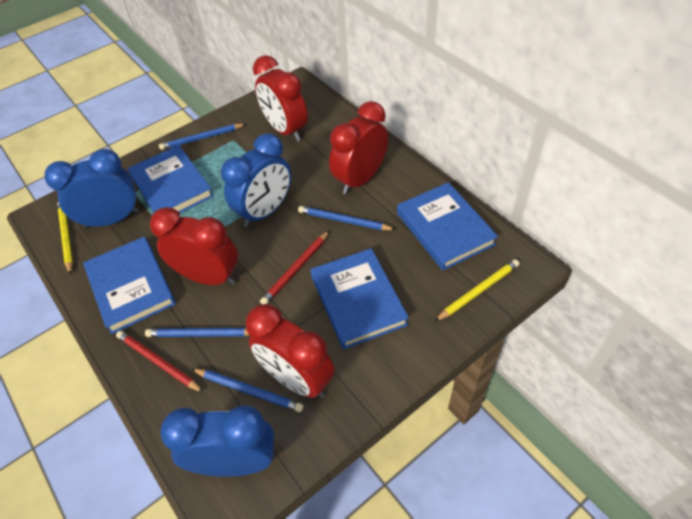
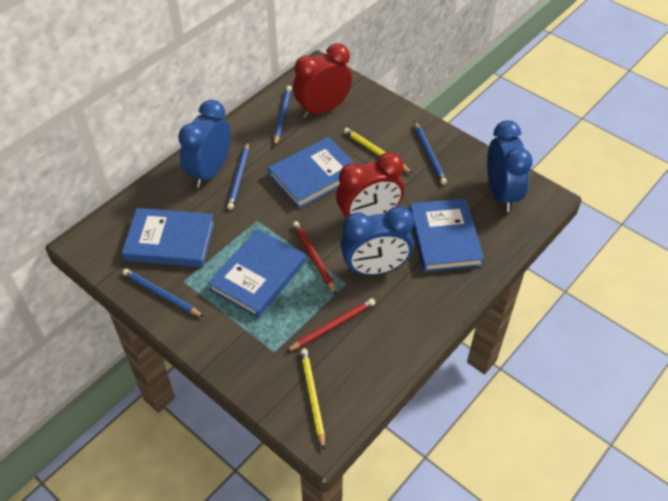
red clock: 4 -> 2

